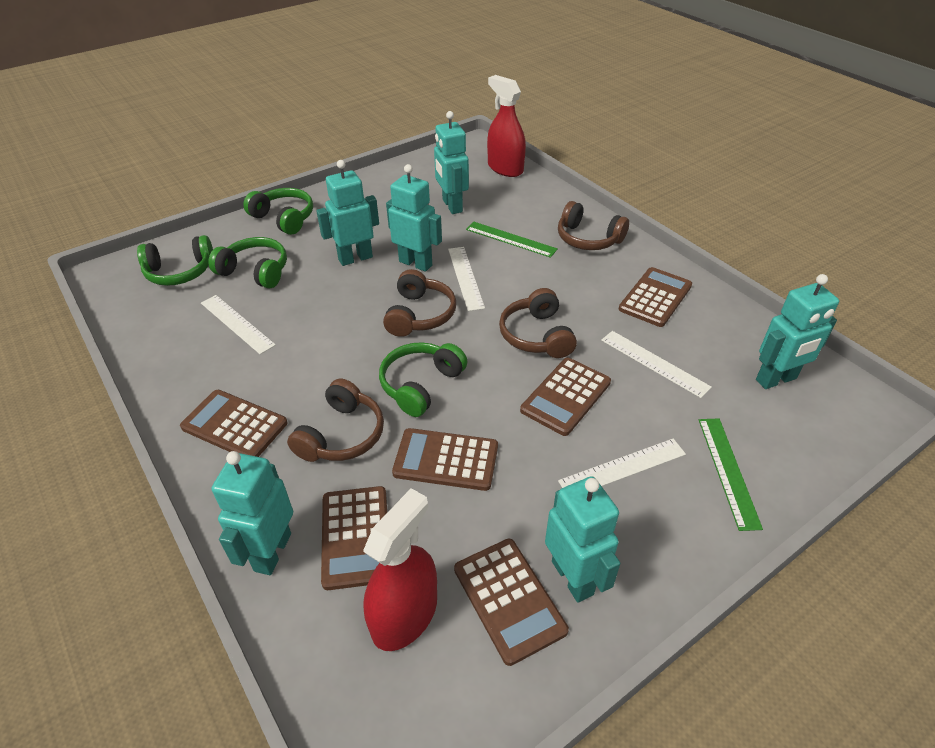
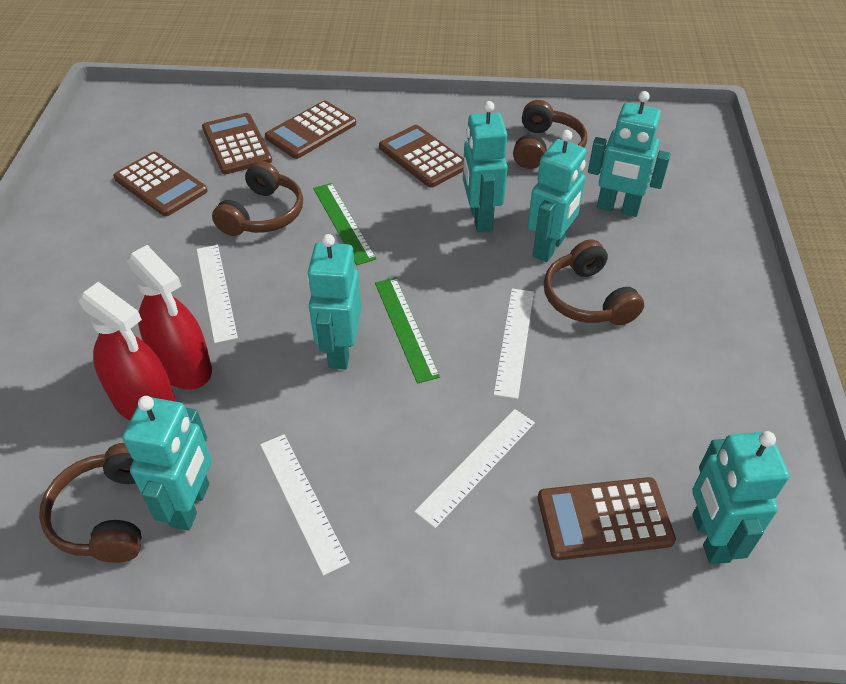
brown calculator: 6 -> 5
green headphones: 4 -> 0

